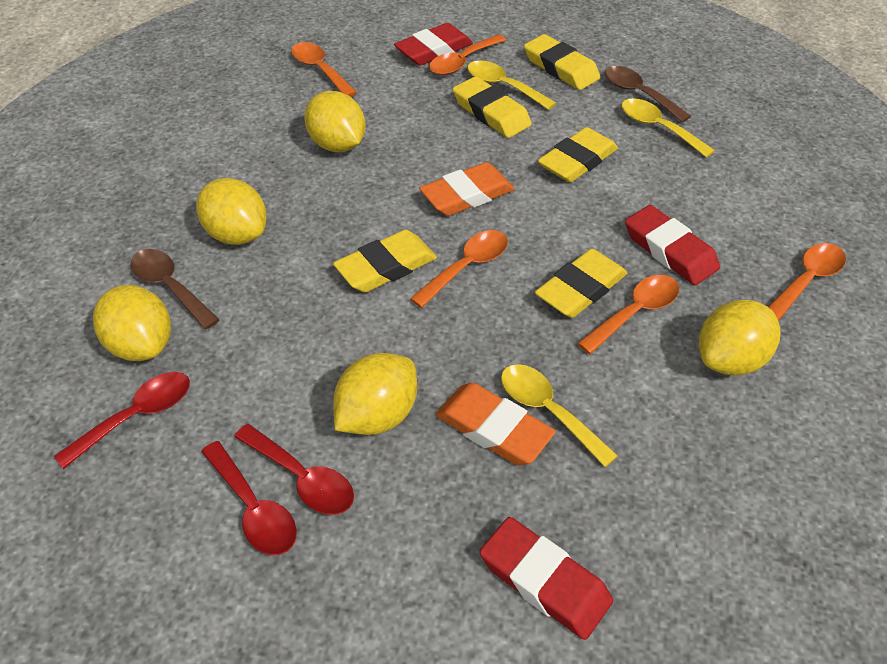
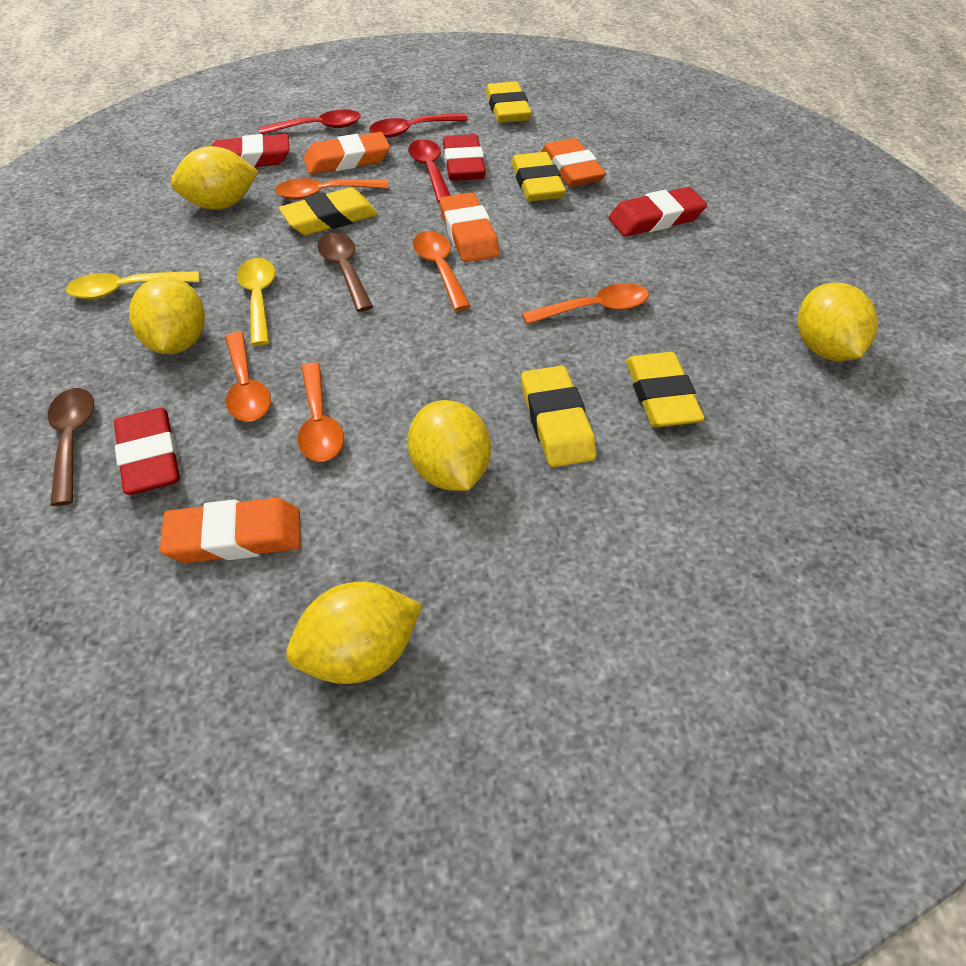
orange eraser: 2 -> 4
red eraser: 3 -> 4
yellow spoon: 3 -> 2

